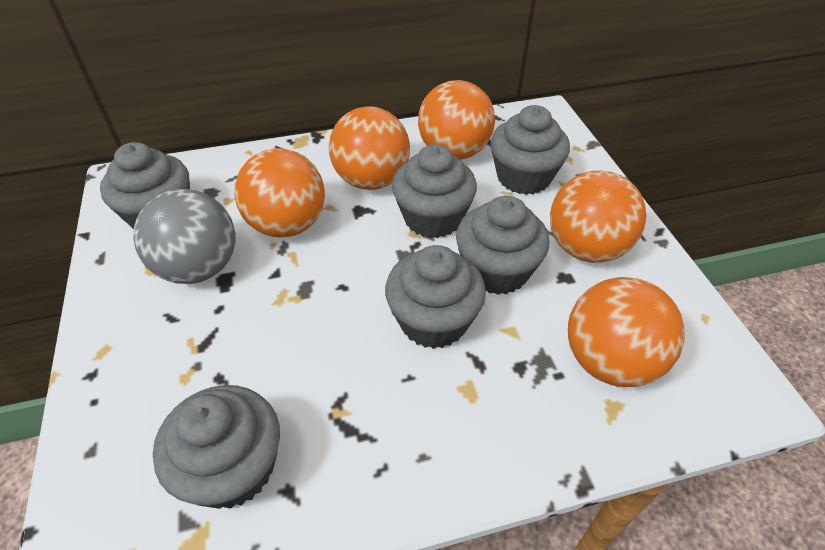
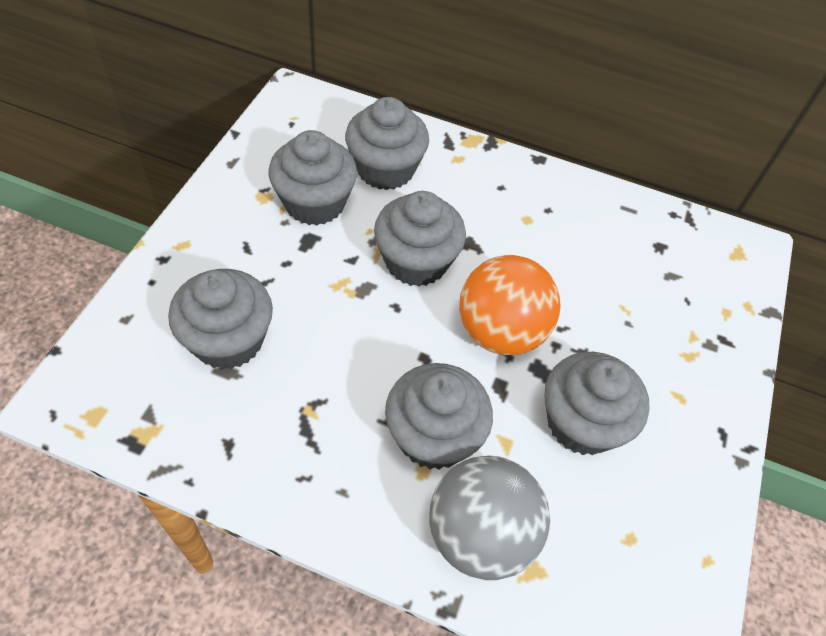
orange ball: 5 -> 1

